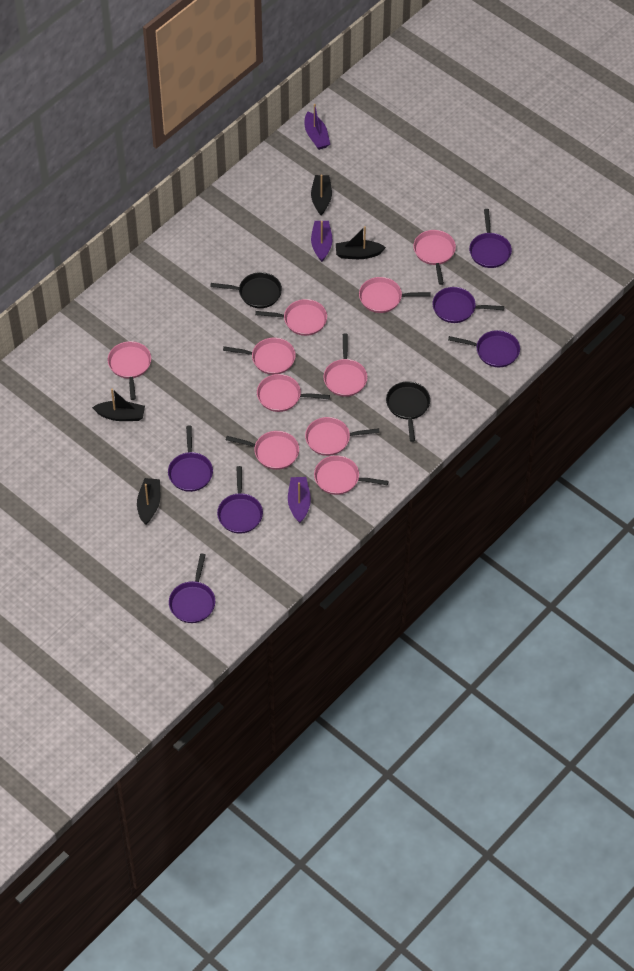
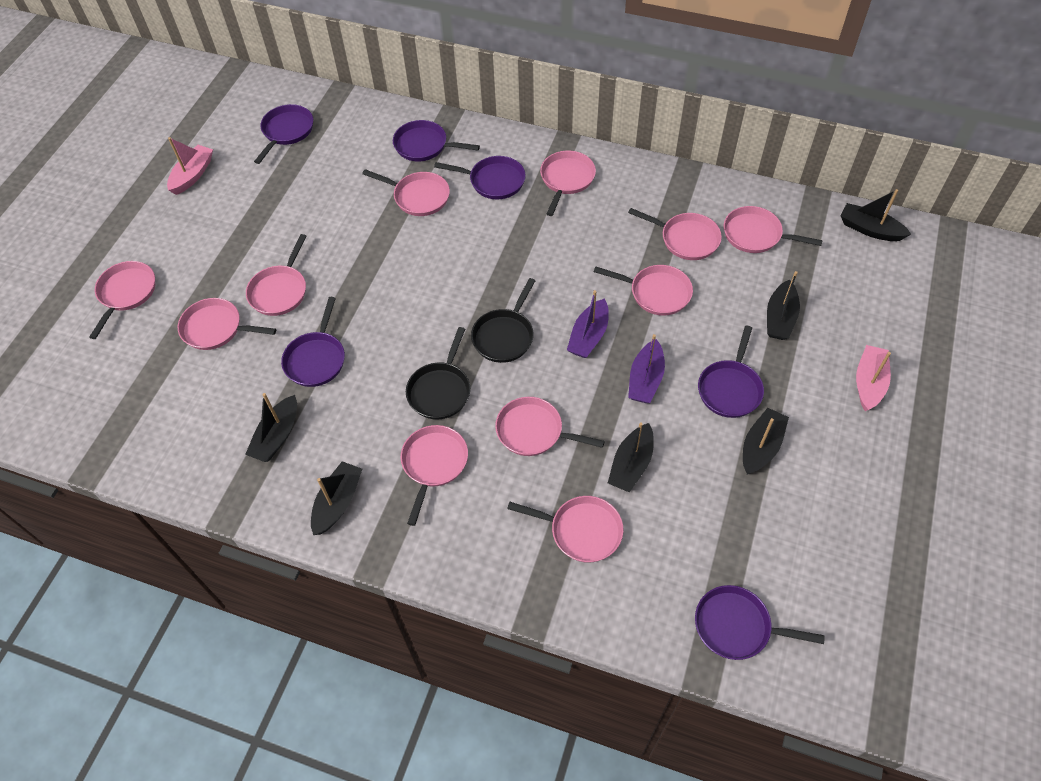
black boat: 4 -> 6
pink boat: 0 -> 2
pink pan: 10 -> 11
purple boat: 3 -> 2

